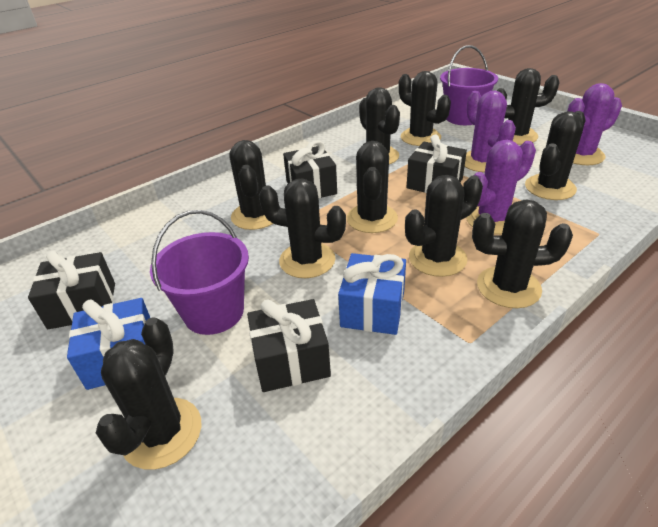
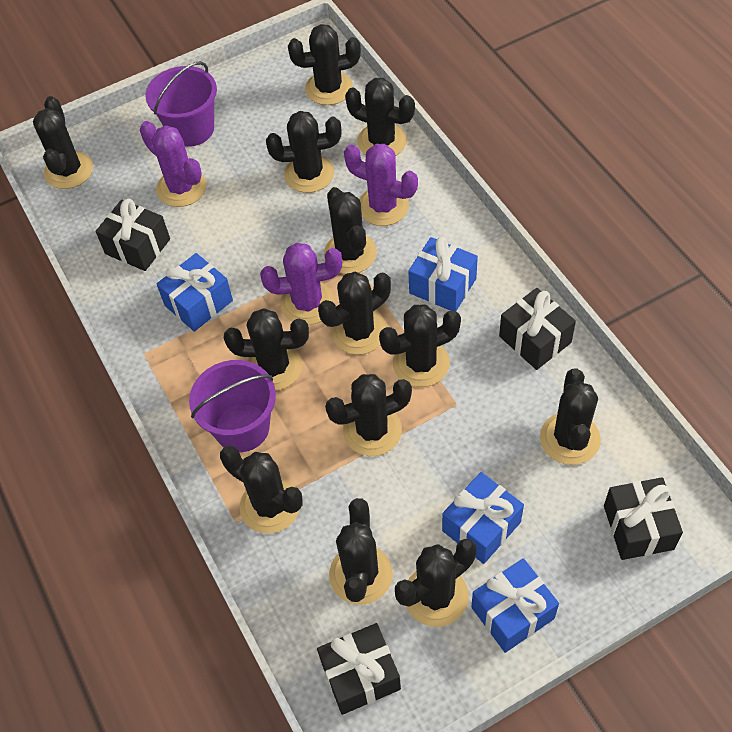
black cactus: 10 -> 13
blue gift: 2 -> 4

